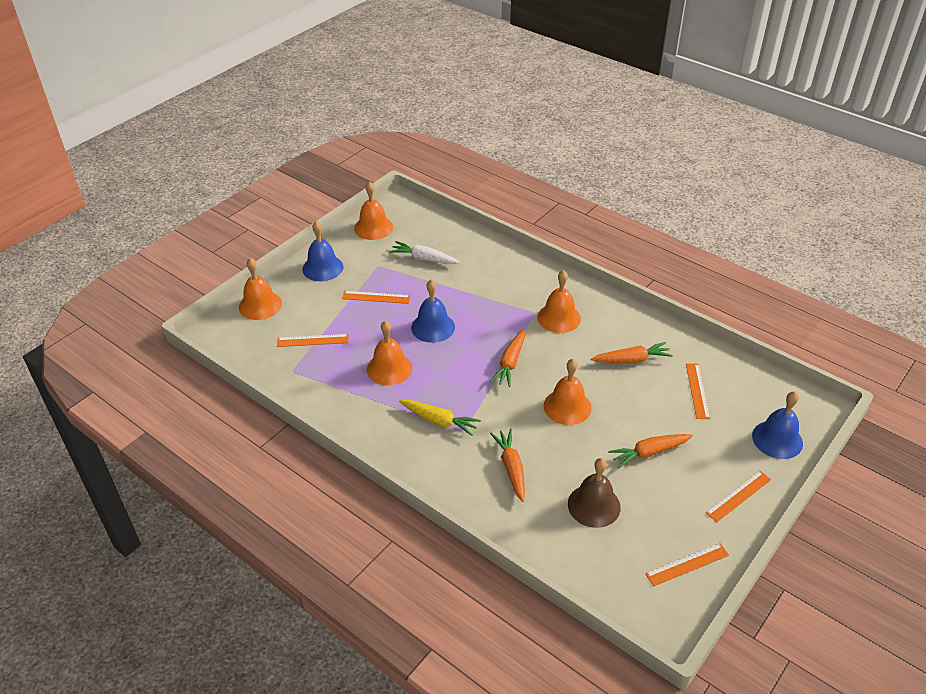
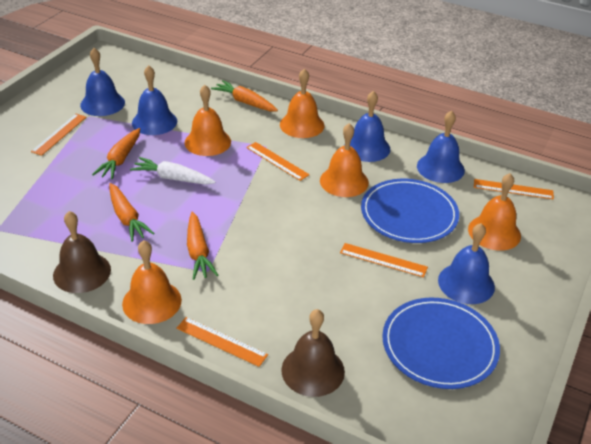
blue bell: 3 -> 5
blue plate: 0 -> 2
brown bell: 1 -> 2
yellow carrot: 1 -> 0

